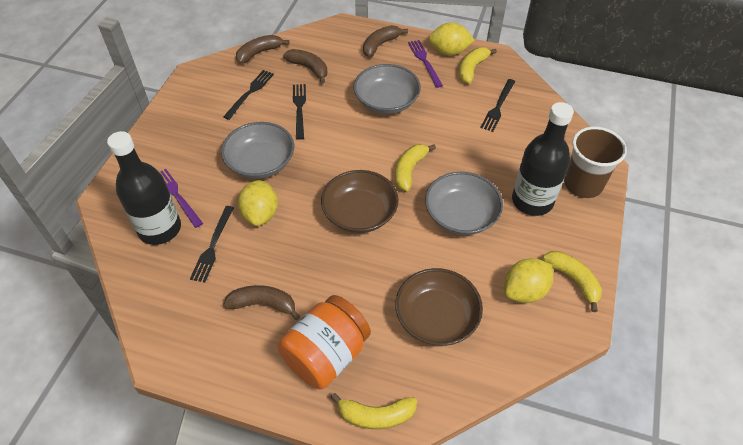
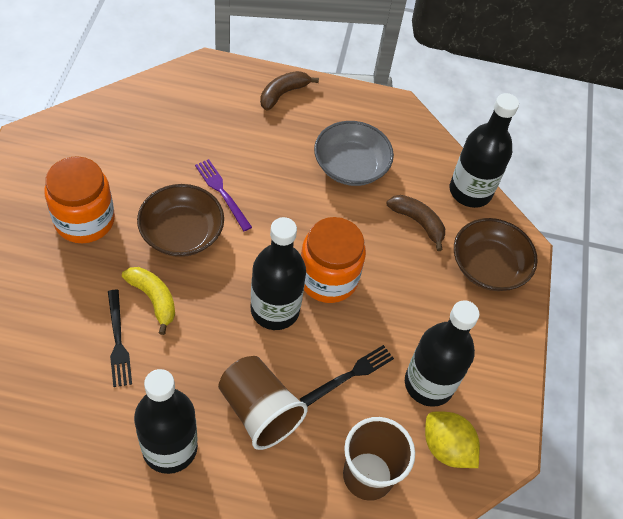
black bottle: 2 -> 4
black fork: 4 -> 2
brown banana: 4 -> 2
brown cup: 1 -> 2
grey bowl: 3 -> 1
orange jar: 1 -> 2
purple fork: 2 -> 1
yellow banana: 4 -> 1
yellow lemon: 3 -> 1

